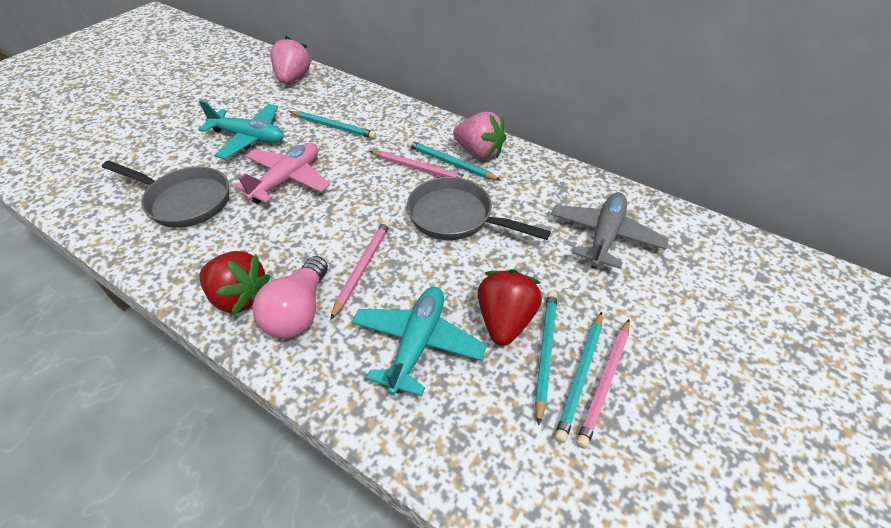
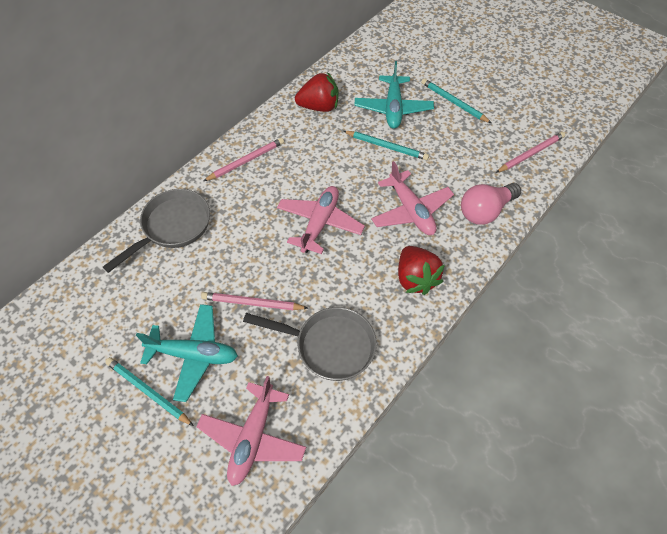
grey plane: 1 -> 0
pink plane: 1 -> 3
pink strawberry: 2 -> 0
turquoise pencil: 4 -> 3

